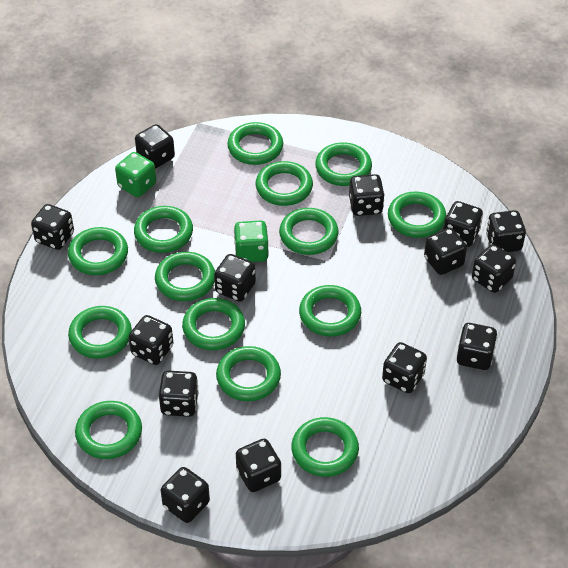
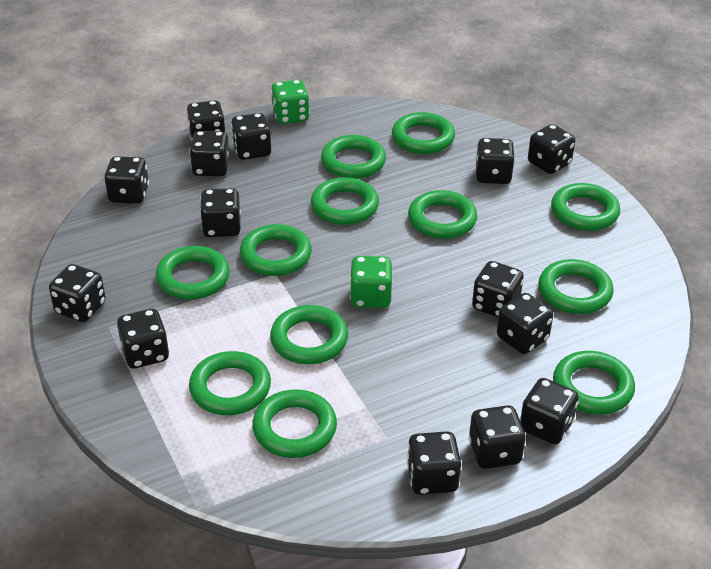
green ring: 14 -> 12

